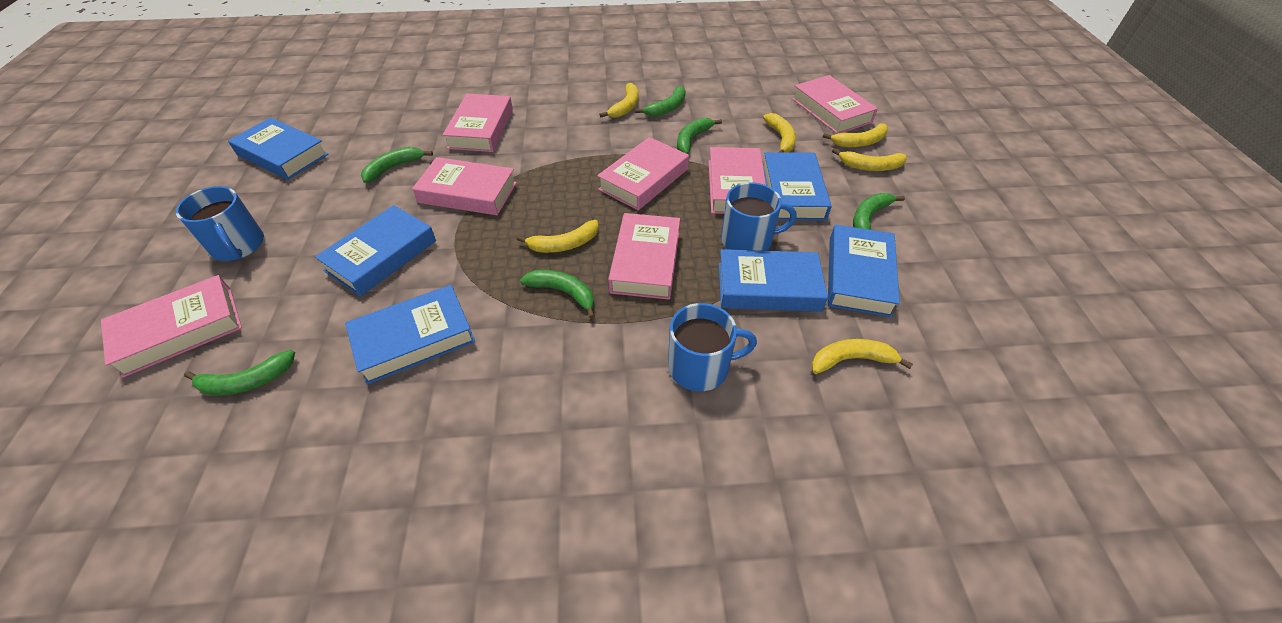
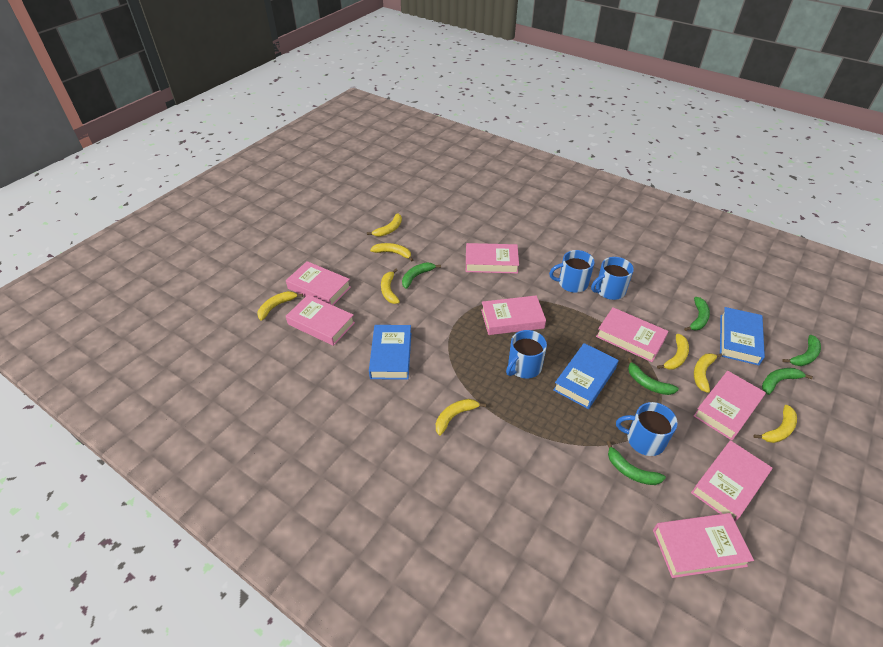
blue book: 6 -> 3
blue mug: 3 -> 4
pink book: 7 -> 8
yellow banana: 6 -> 8

